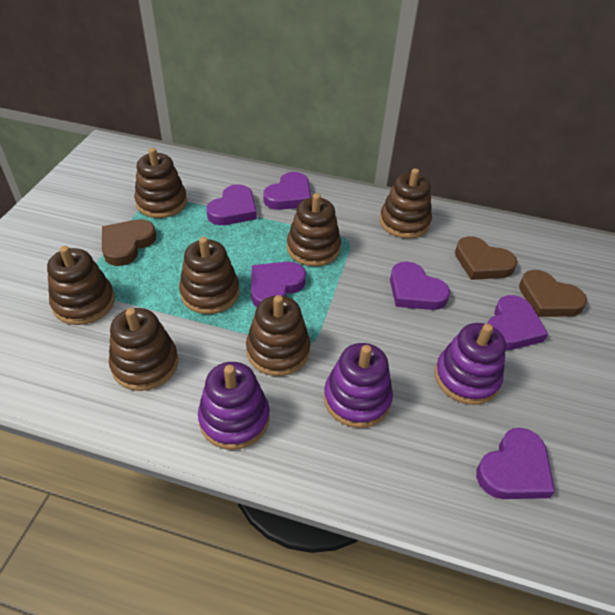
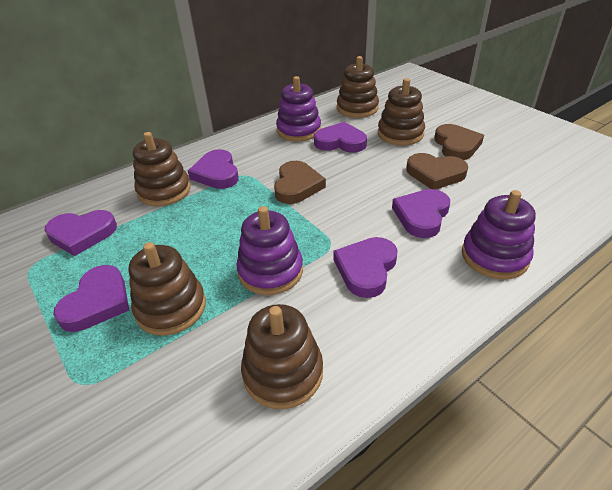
brown stacking toy: 7 -> 5

